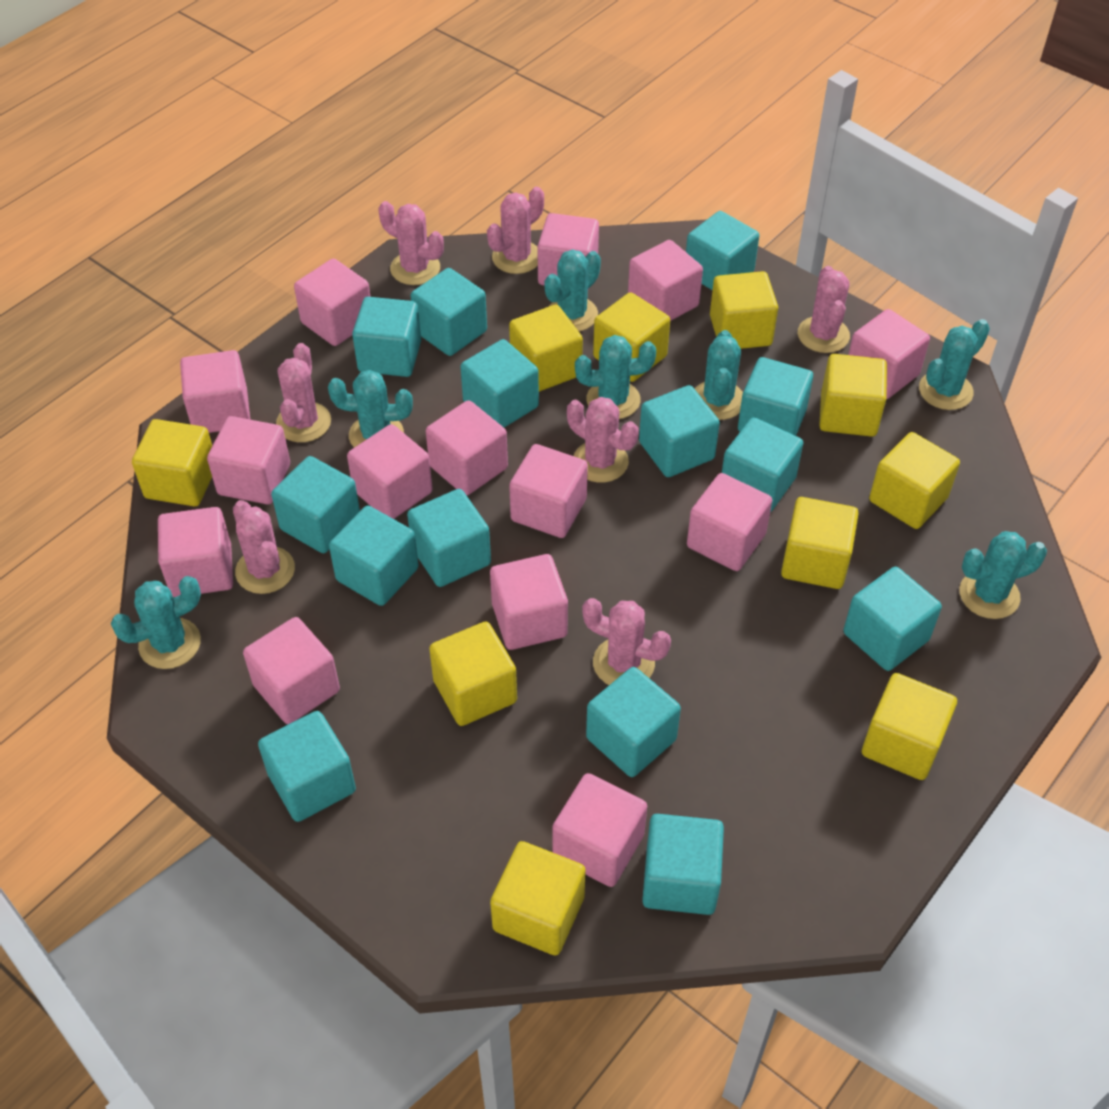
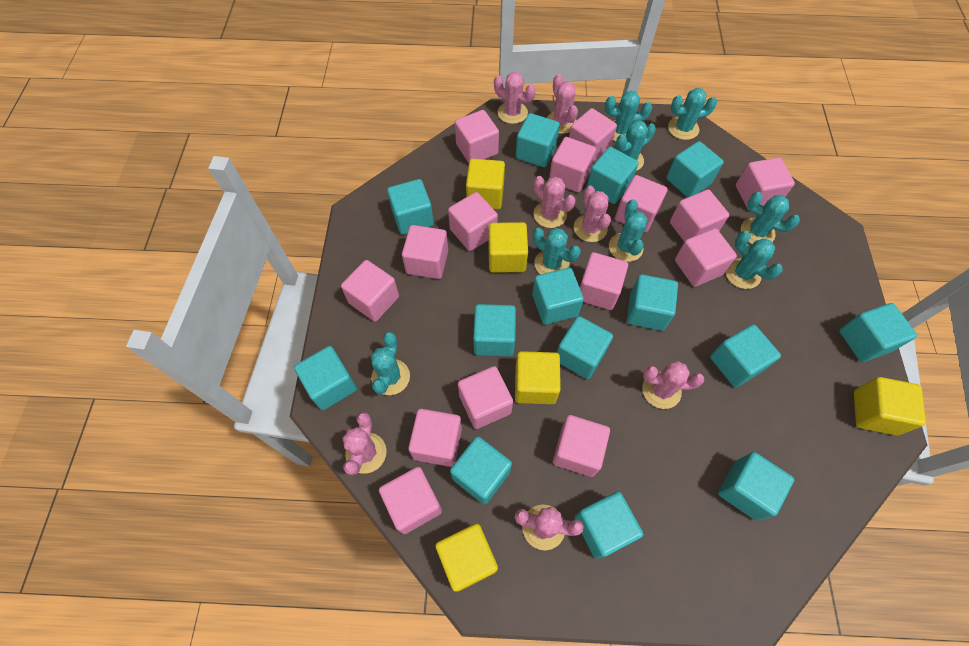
pink cube: 14 -> 15
turquoise cactus: 7 -> 8
yellow cube: 10 -> 5

